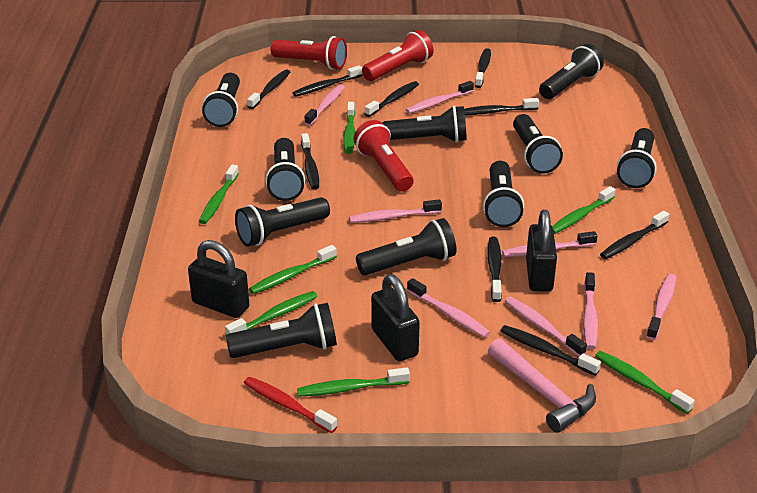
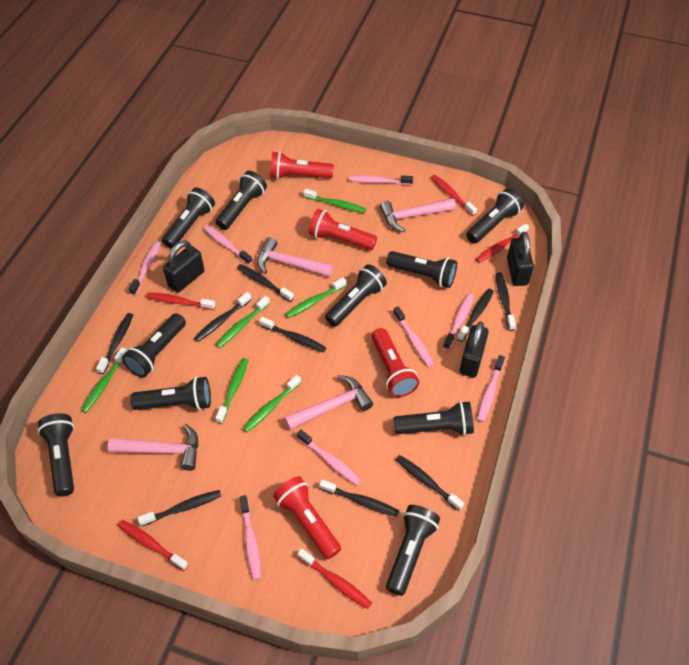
green toothbrush: 7 -> 6
pink hammer: 1 -> 4
red flashlight: 3 -> 4
red toothbrush: 1 -> 5

